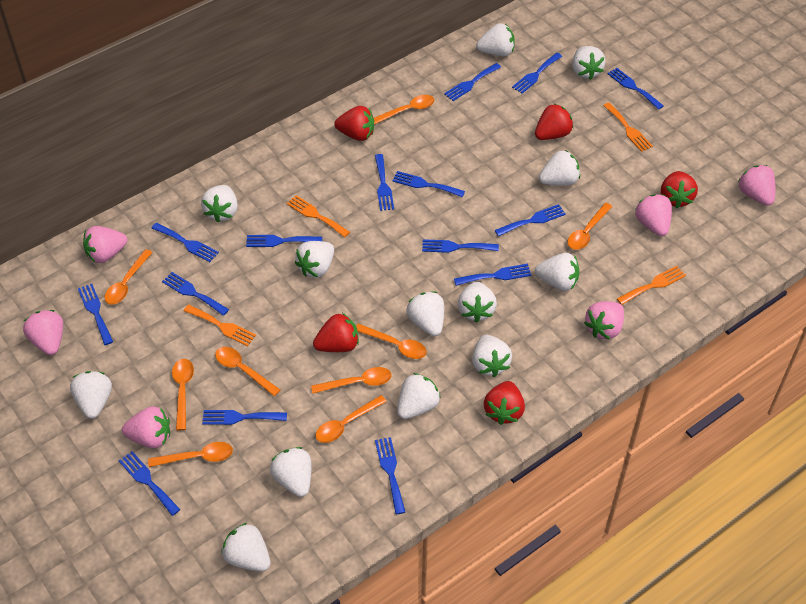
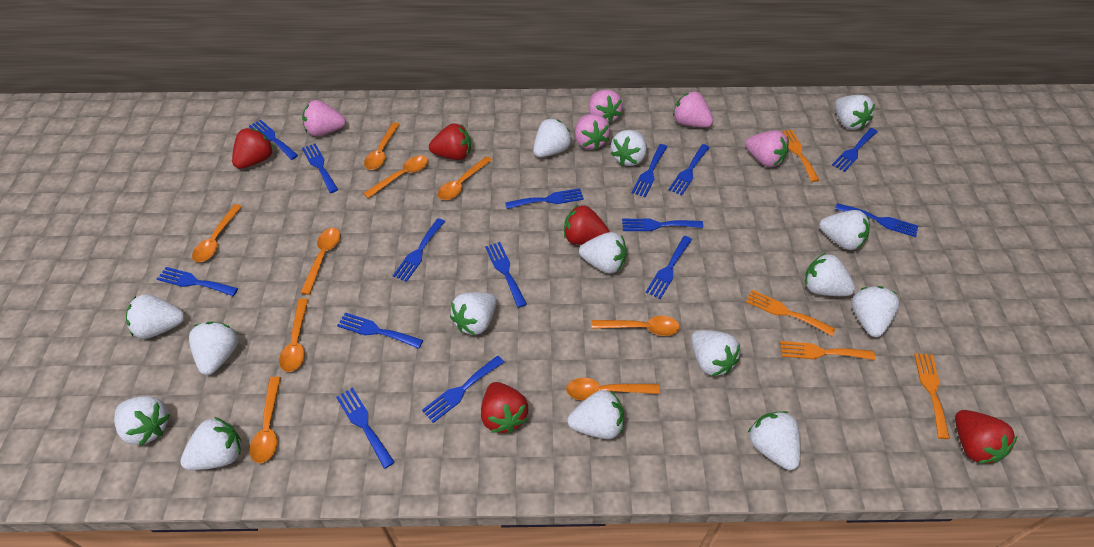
pink strawberry: 6 -> 5
white strawberry: 13 -> 15

